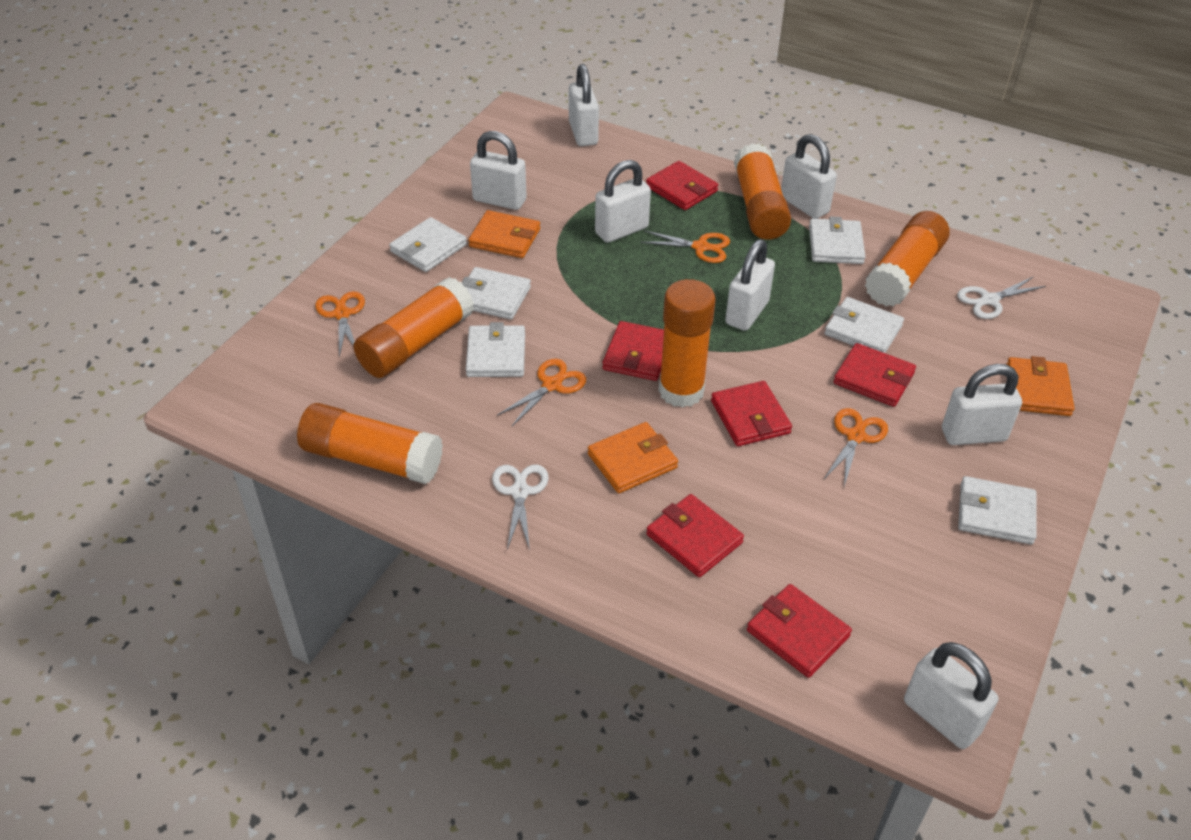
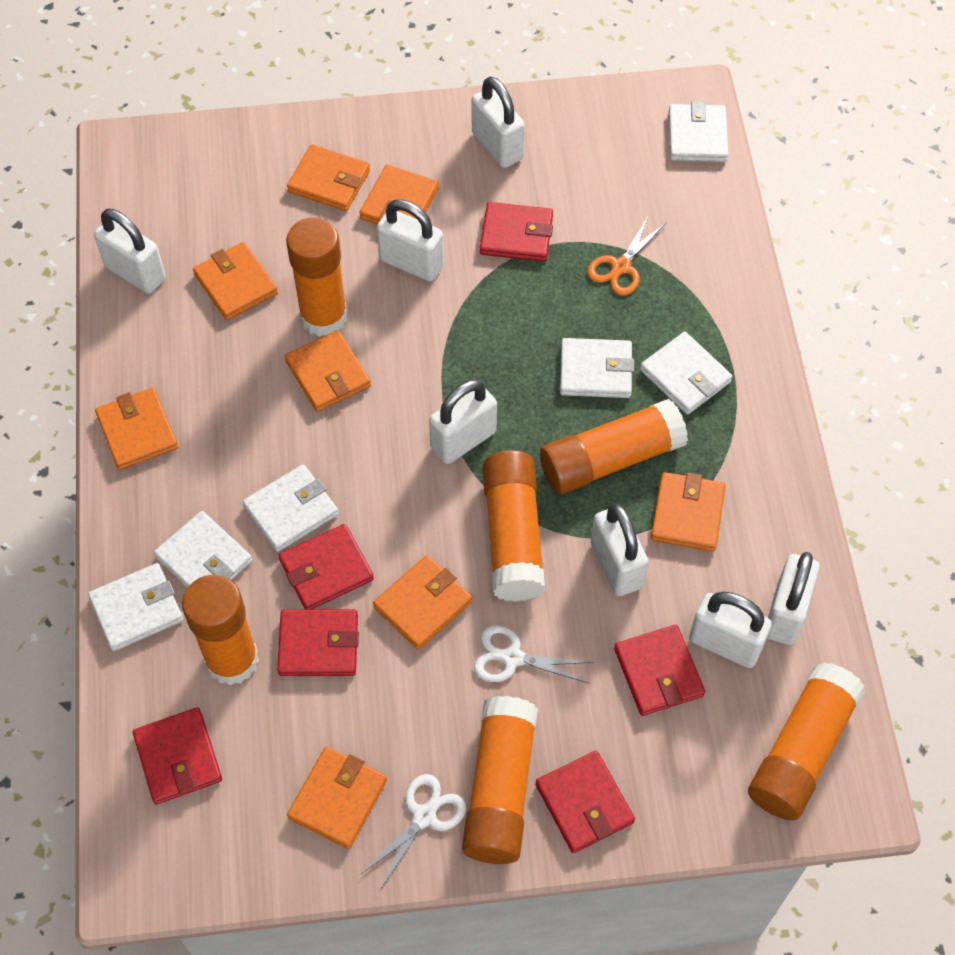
orange glue stick: 5 -> 6
orange scissors: 4 -> 1
orange wallet: 3 -> 8

